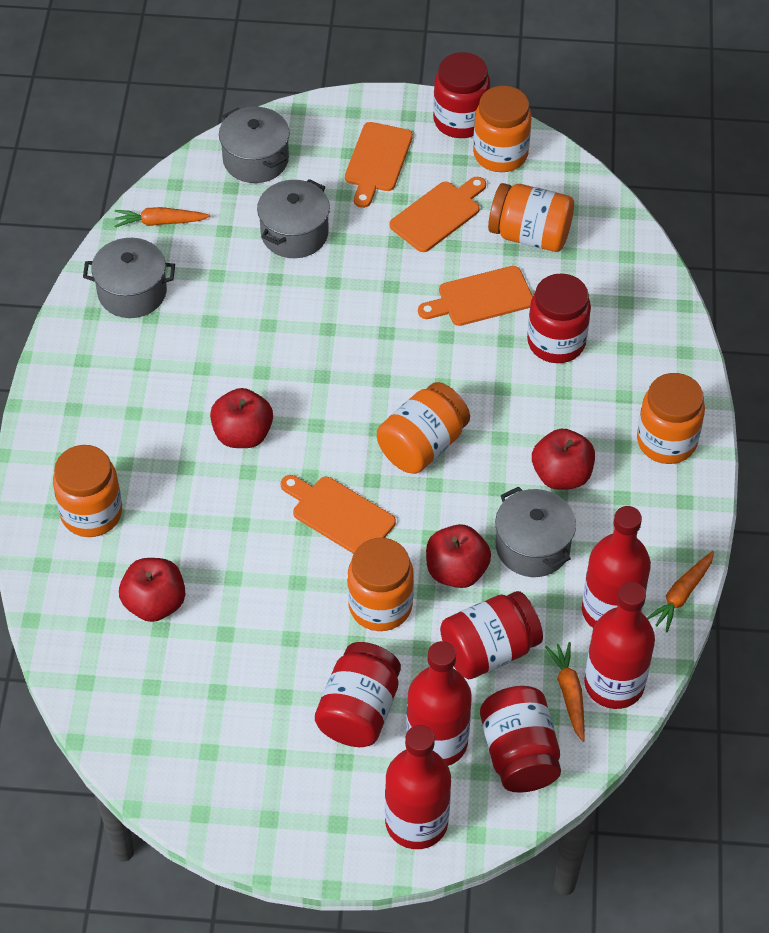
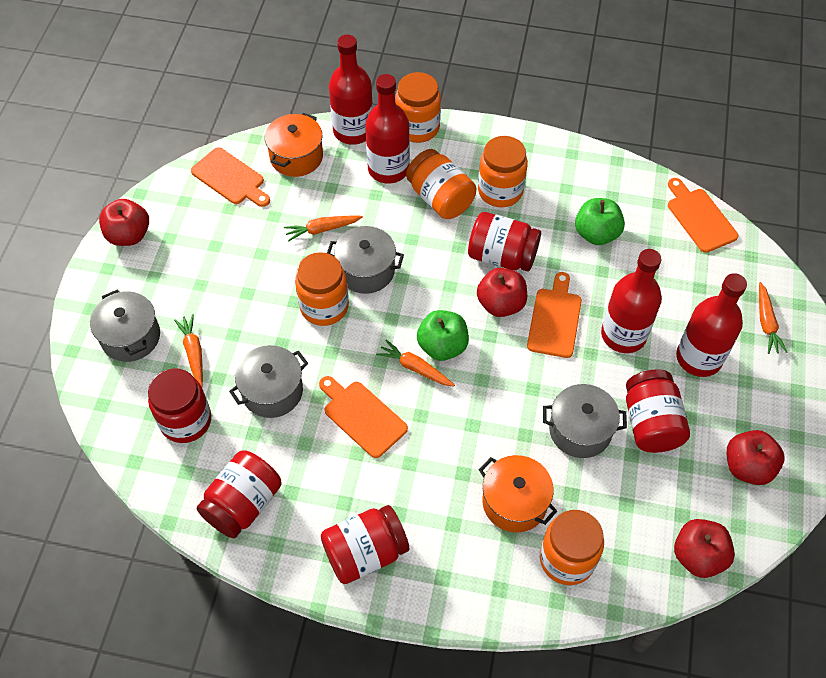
green apple: 0 -> 2
orange carrot: 3 -> 4
orange jar: 6 -> 5
orange pot: 0 -> 2

